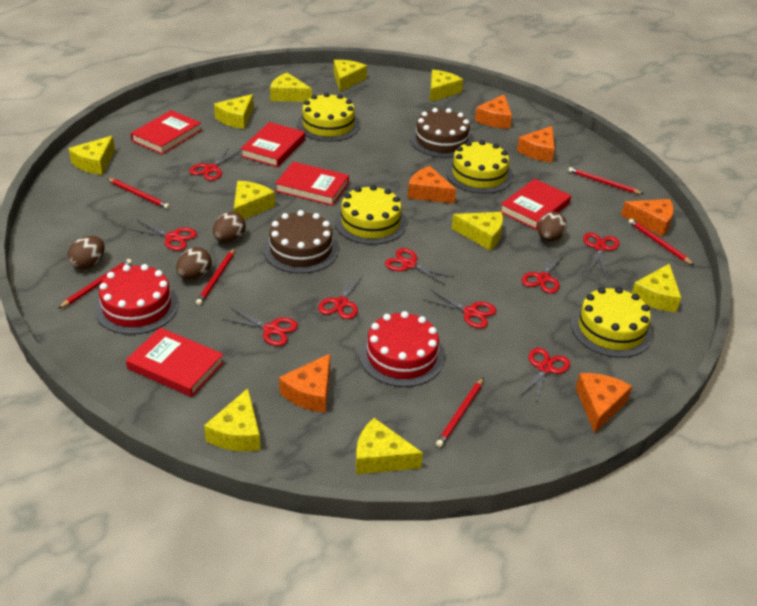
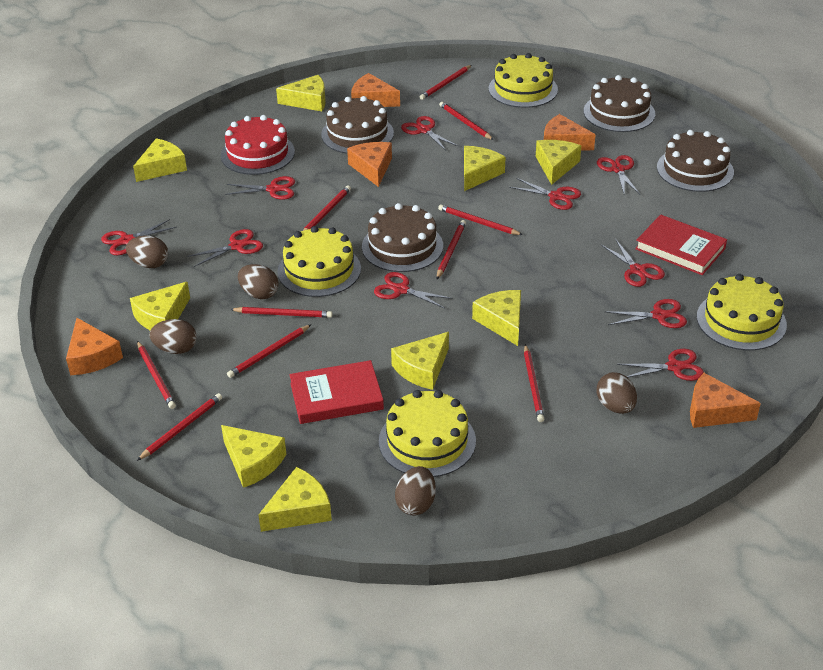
brown cake: 2 -> 4
brown egg: 4 -> 5
orange cheese: 6 -> 5
red book: 5 -> 2
red cake: 2 -> 1
red pencil: 6 -> 10
red scissors: 9 -> 10
yellow cheese: 10 -> 9

